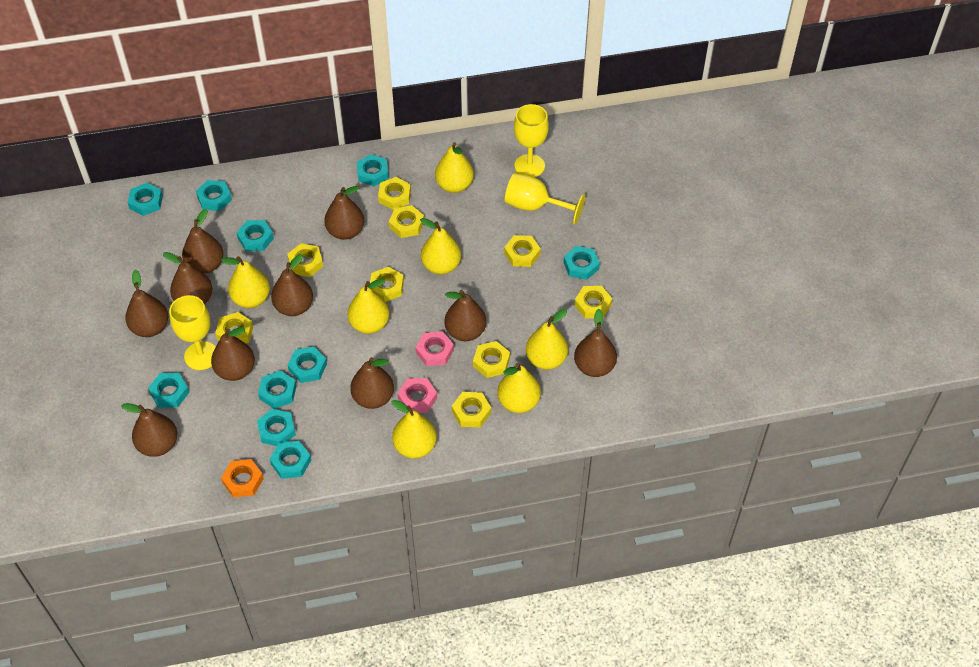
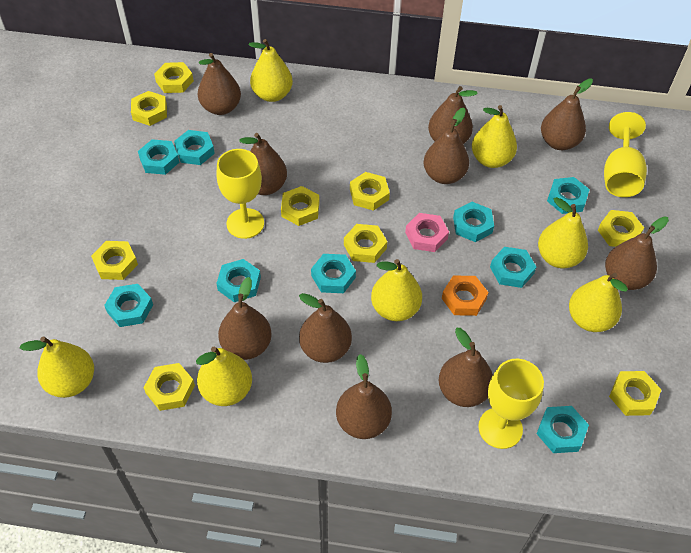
pink nut: 2 -> 1
turquoise nut: 10 -> 9

